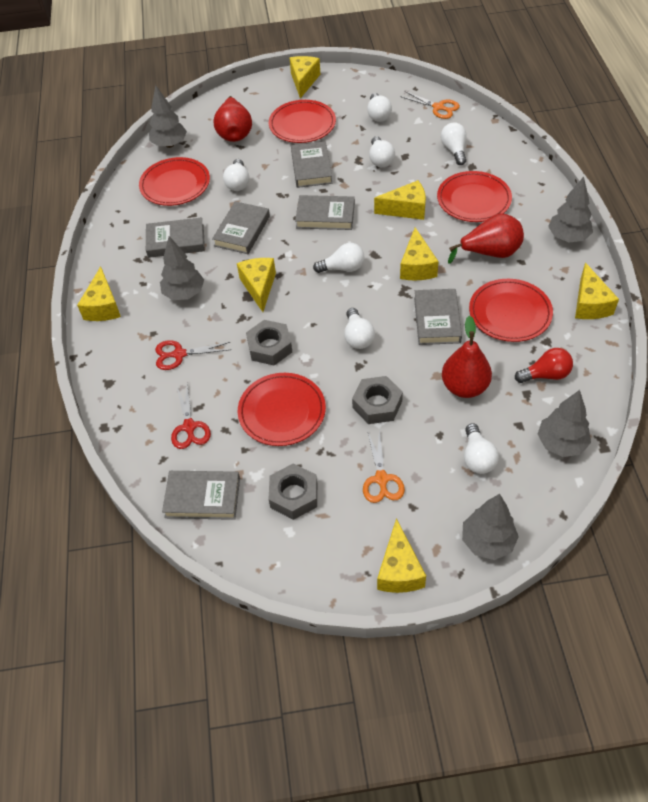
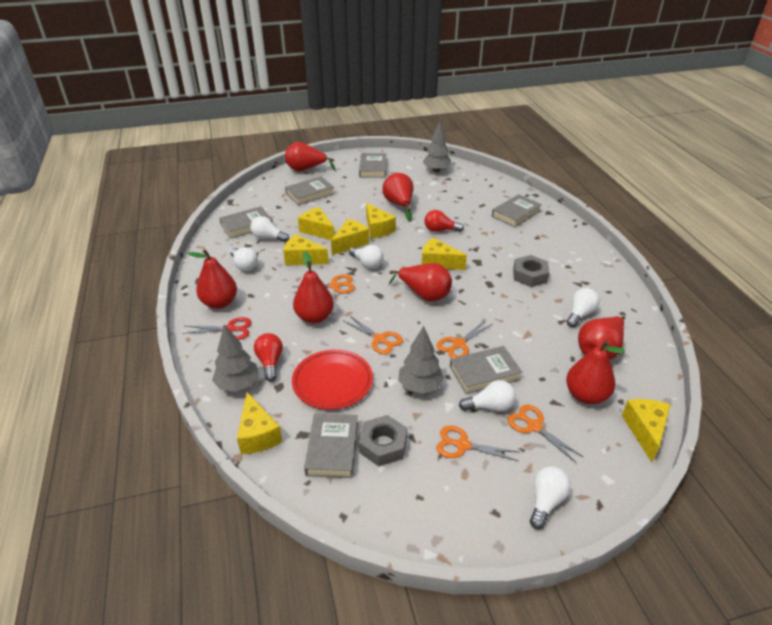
grey nut: 3 -> 2
grey tree: 5 -> 3
orange scissors: 2 -> 5
red light bulb: 1 -> 2
red pear: 3 -> 7
red plate: 5 -> 1
red scissors: 2 -> 1
white light bulb: 7 -> 6

